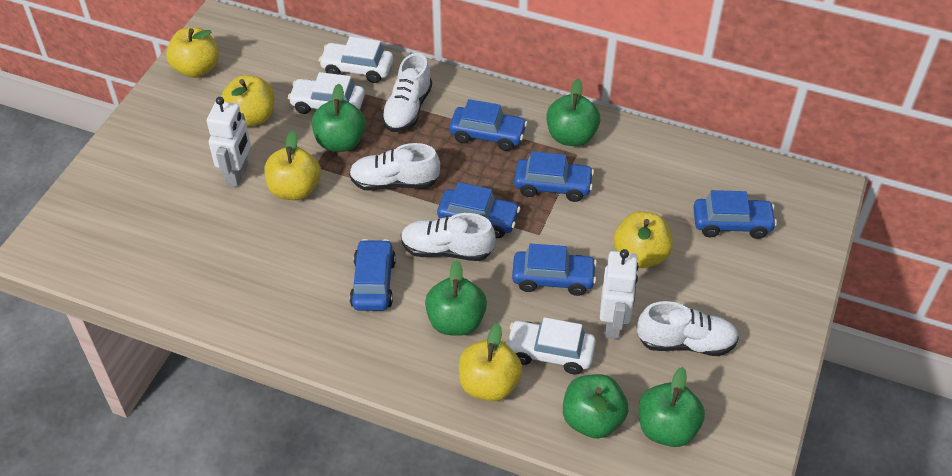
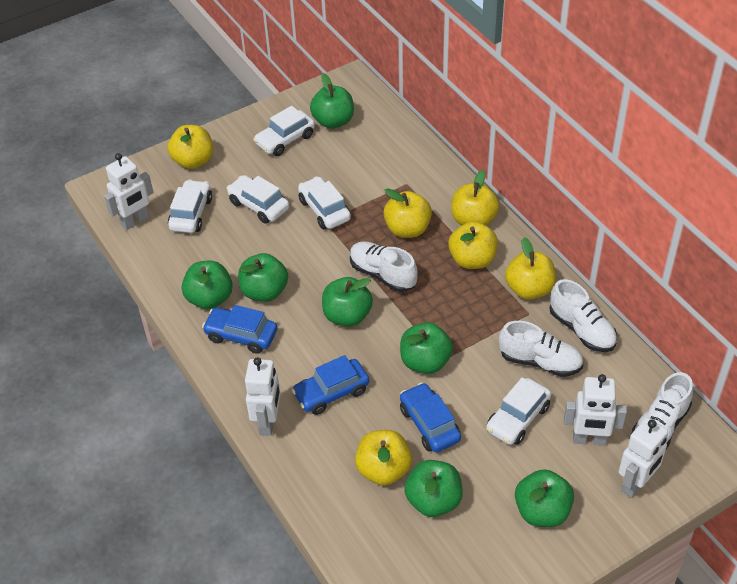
blue car: 6 -> 3
green apple: 5 -> 7
white car: 3 -> 5
white robot: 2 -> 4
yellow apple: 5 -> 6

